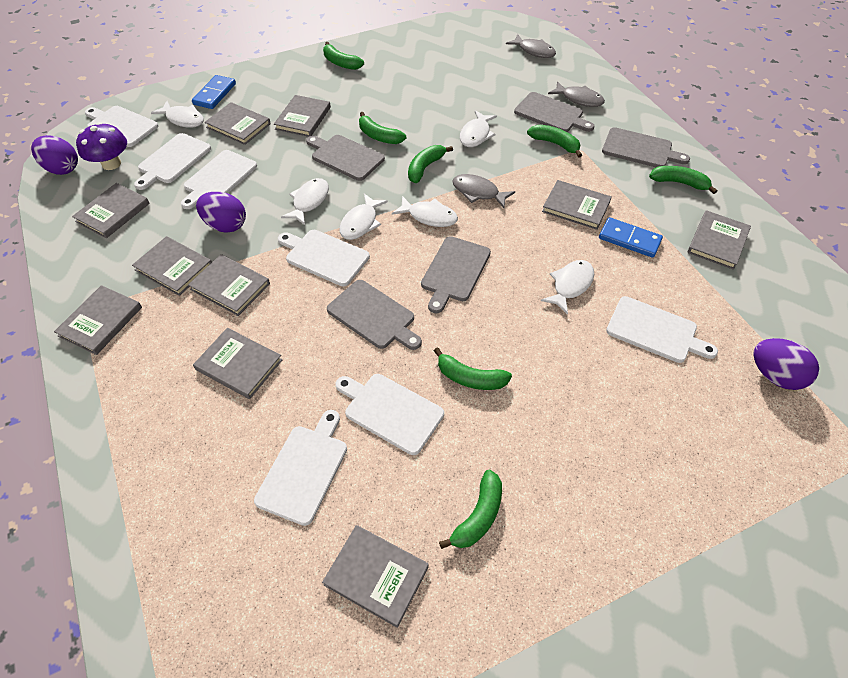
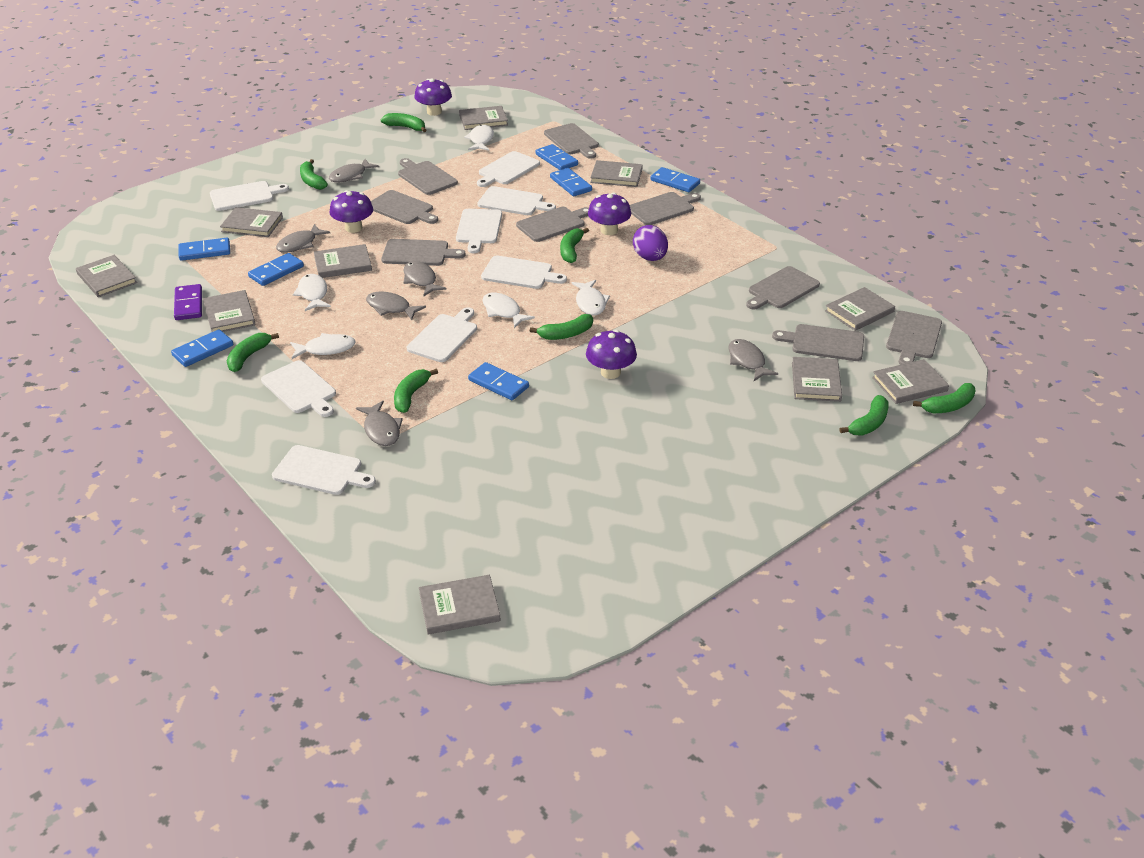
blue domino: 2 -> 7
green banana: 7 -> 8
grey cutting board: 5 -> 9
grey fish: 3 -> 6
purple domino: 0 -> 1
purple egg: 3 -> 1
purple mushroom: 1 -> 4
white cutting board: 7 -> 8
white fish: 6 -> 5

